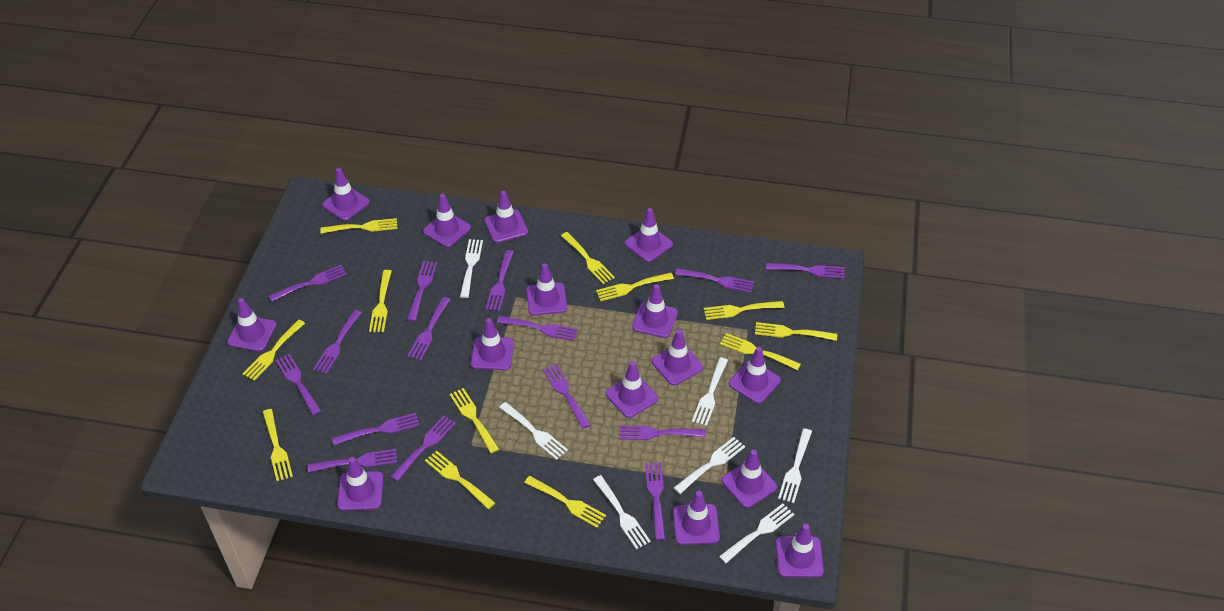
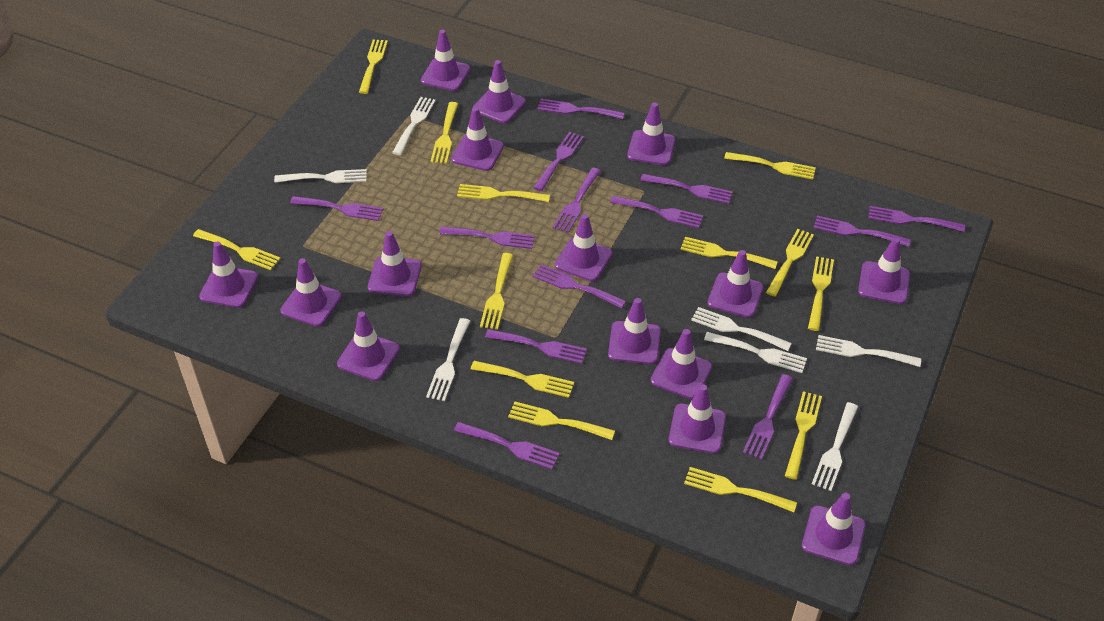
purple fork: 15 -> 13
yellow fork: 12 -> 13

